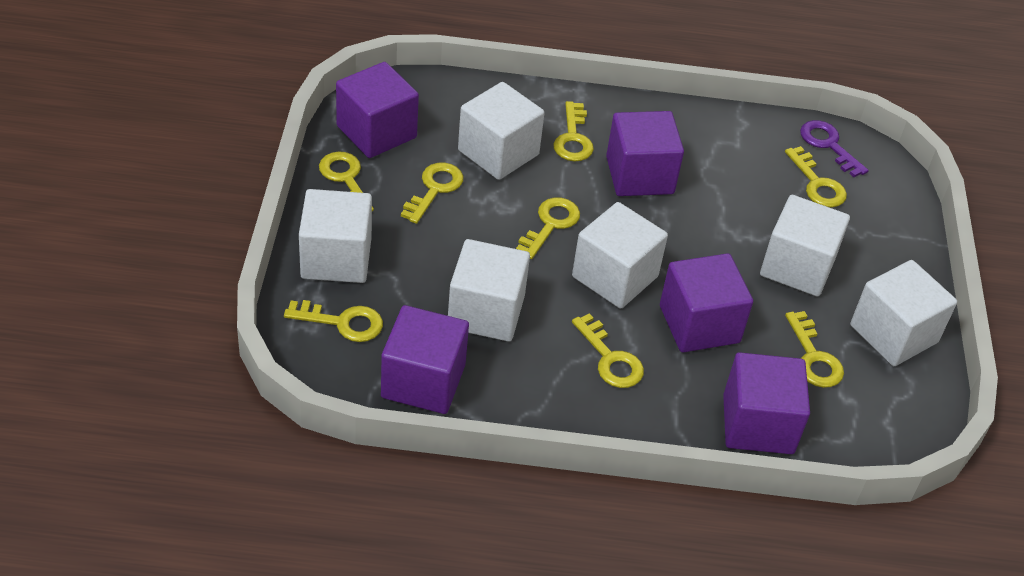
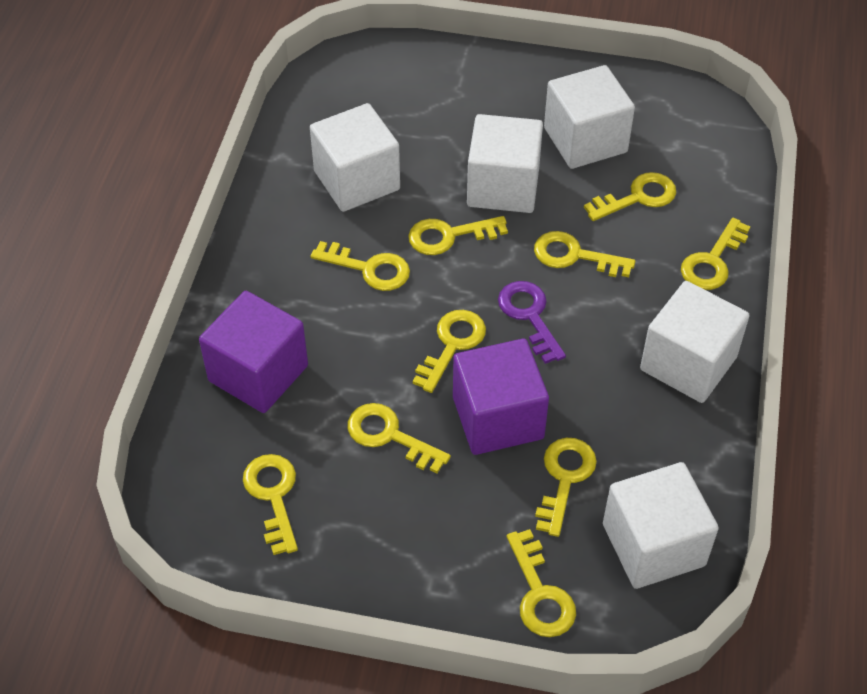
purple cube: 5 -> 2
white cube: 6 -> 5
yellow key: 8 -> 10

